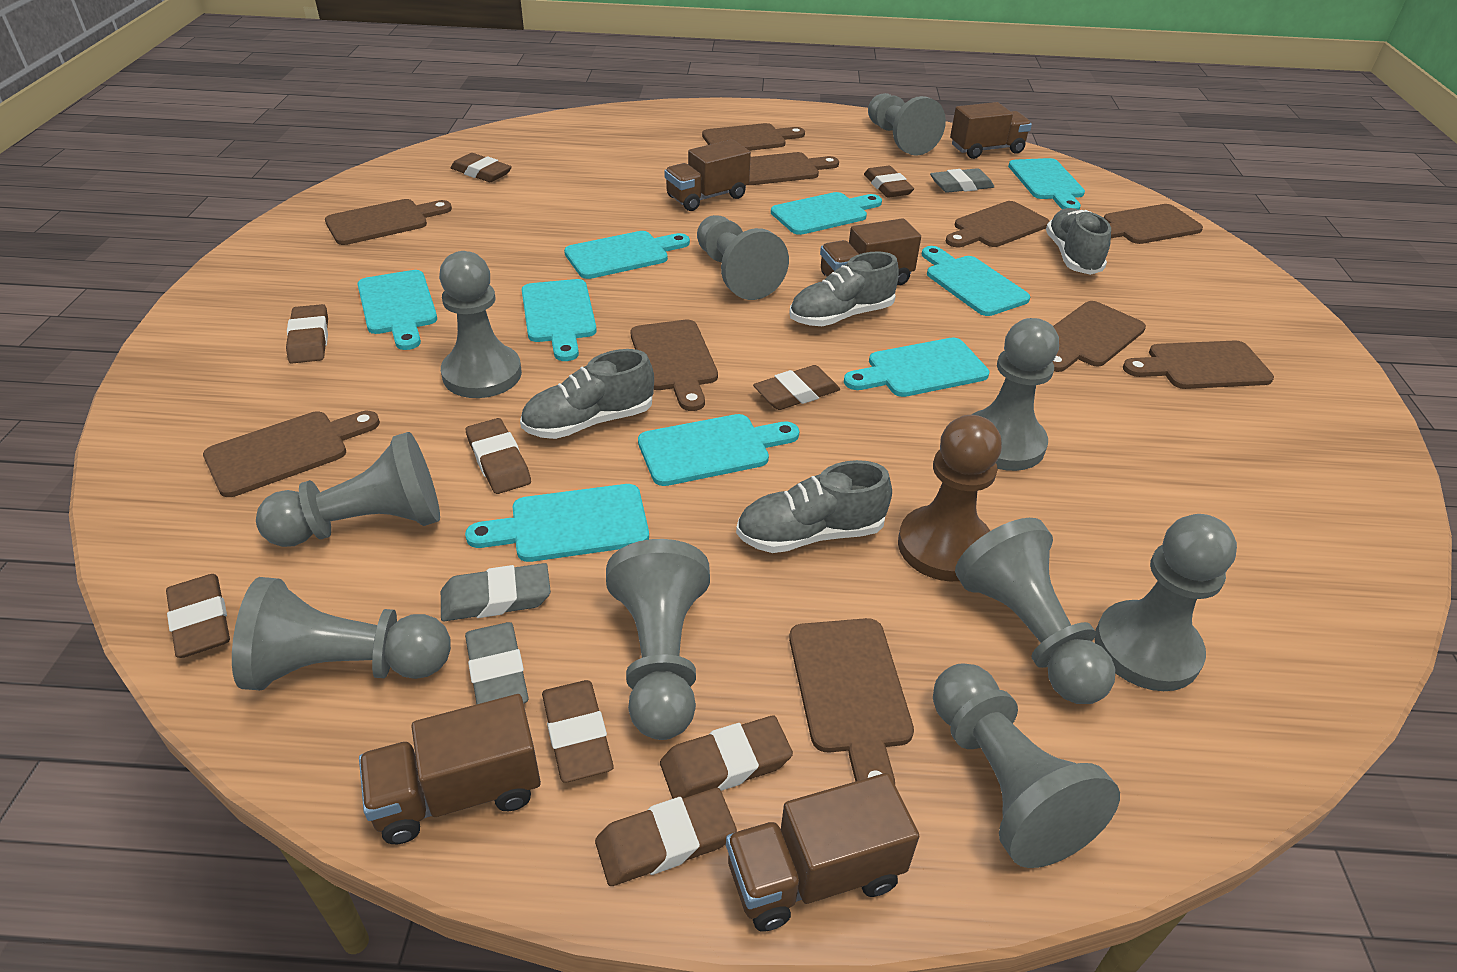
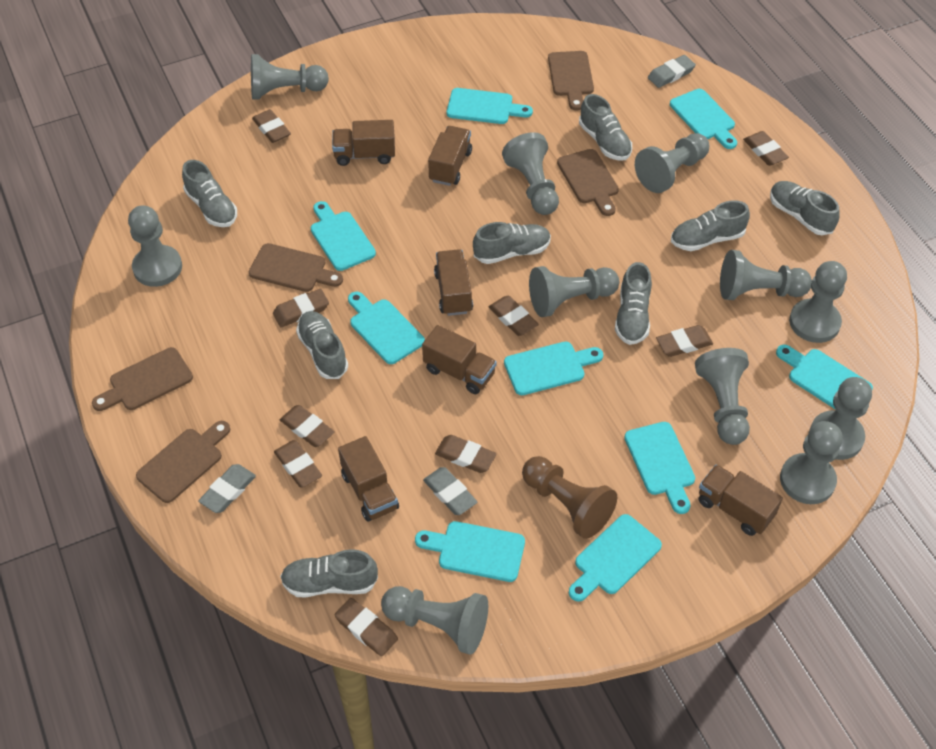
brown cutting board: 10 -> 5
brown truck: 5 -> 6
grey pawn: 10 -> 11
grey shoe: 4 -> 8

